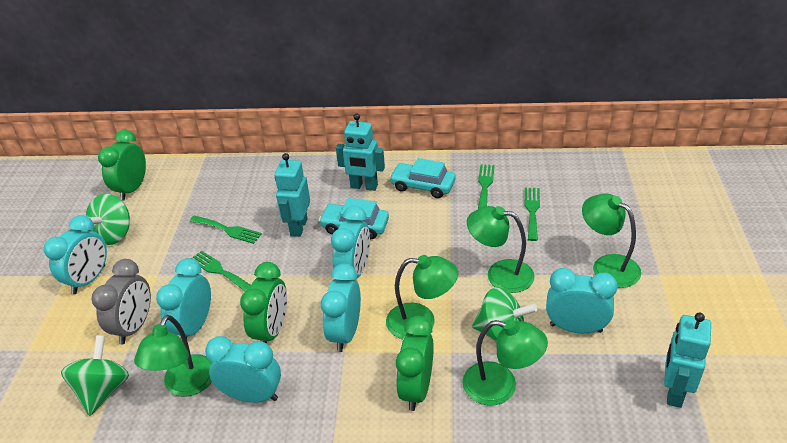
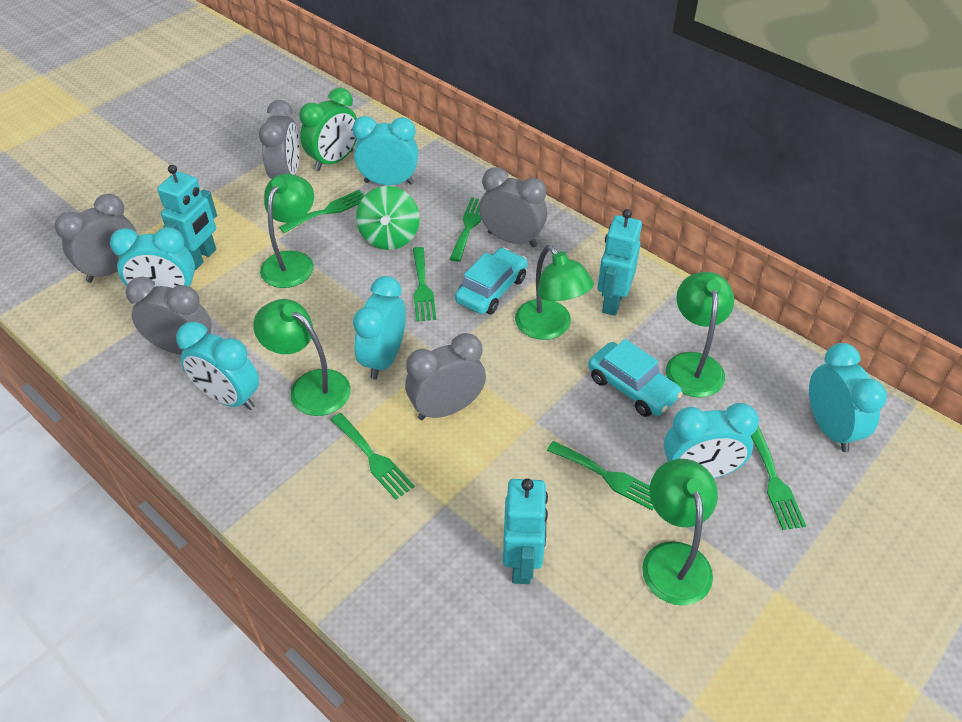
green clock: 3 -> 1
green fork: 4 -> 6
green spinning top: 3 -> 1
grey clock: 1 -> 5

